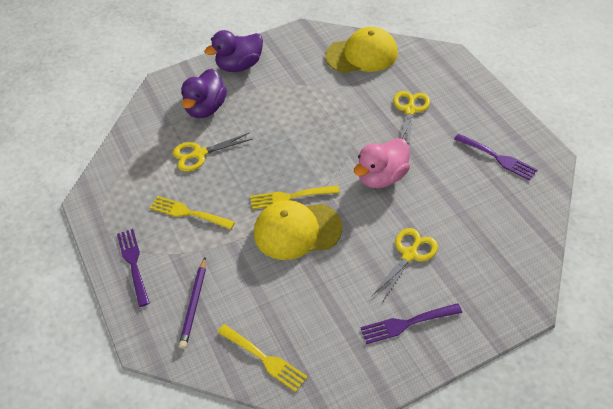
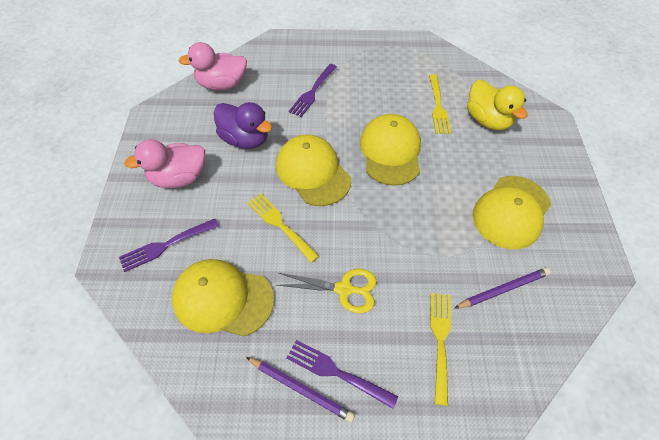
pink duck: 1 -> 2
purple duck: 2 -> 1
purple pencil: 1 -> 2
yellow cap: 2 -> 4
yellow duck: 0 -> 1
yellow scissors: 3 -> 1

